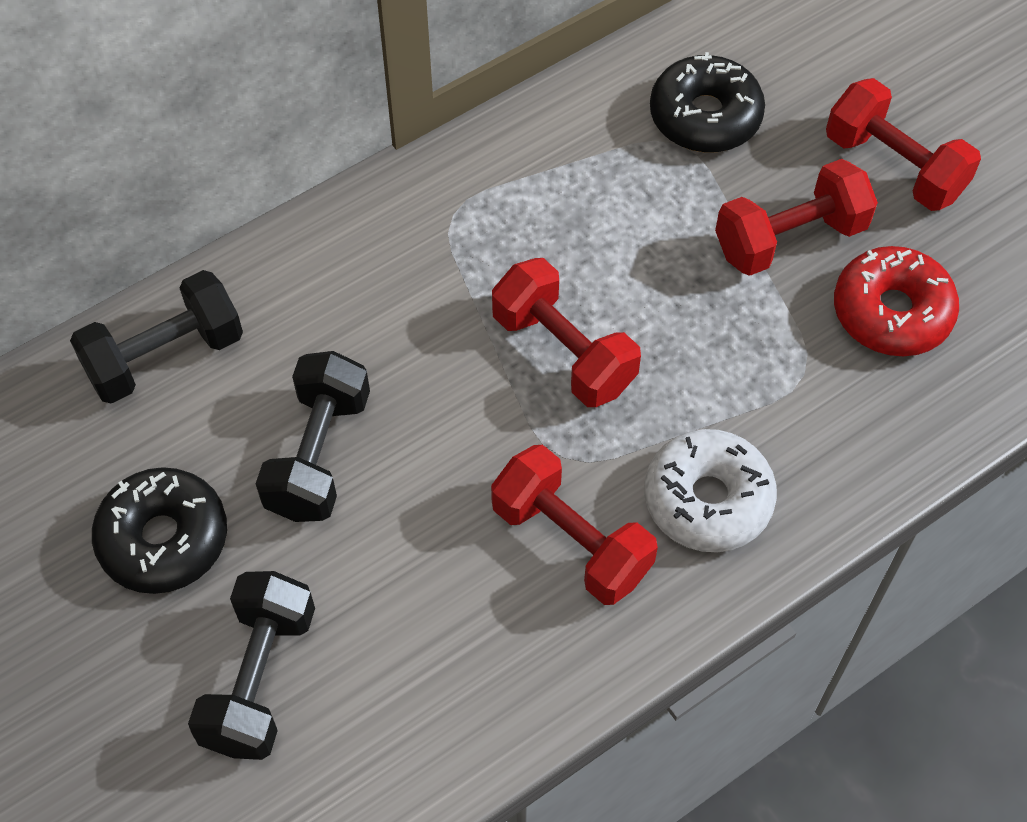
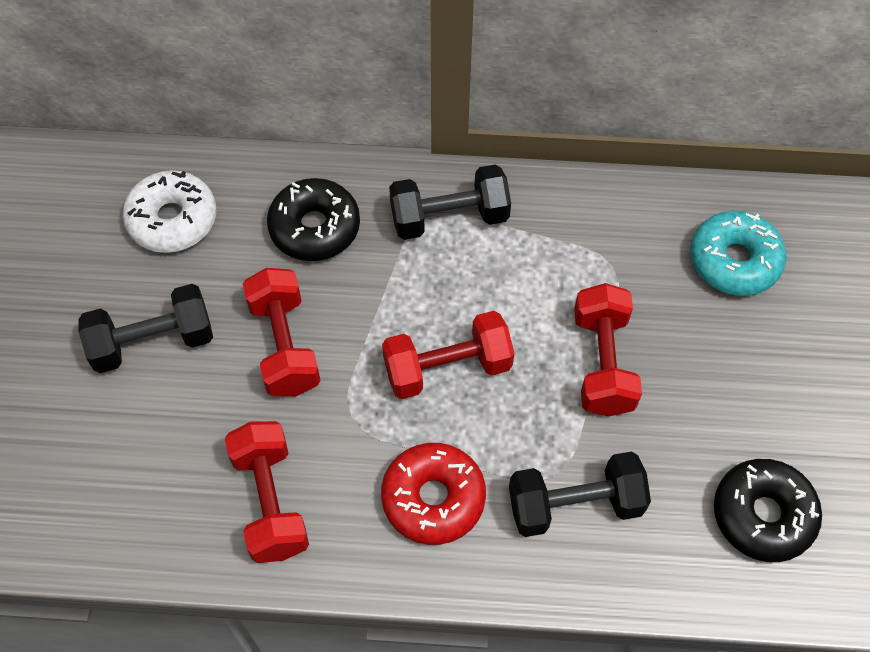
turquoise donut: 0 -> 1

